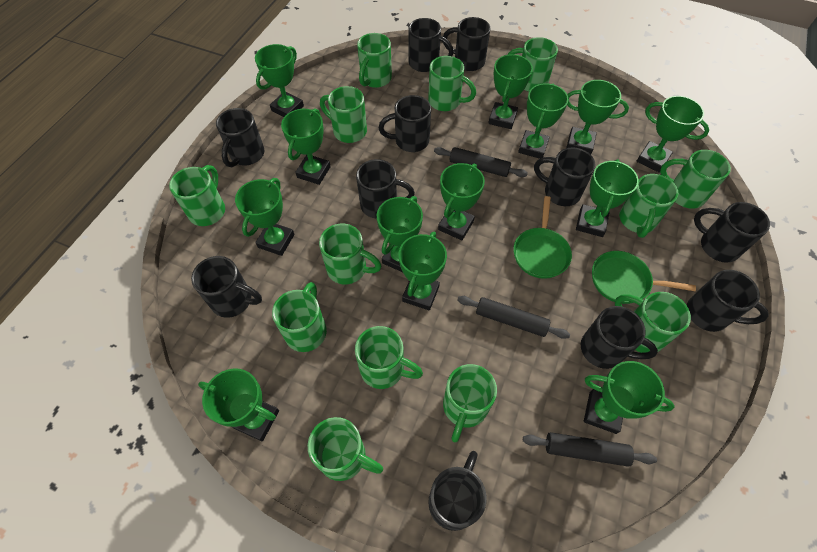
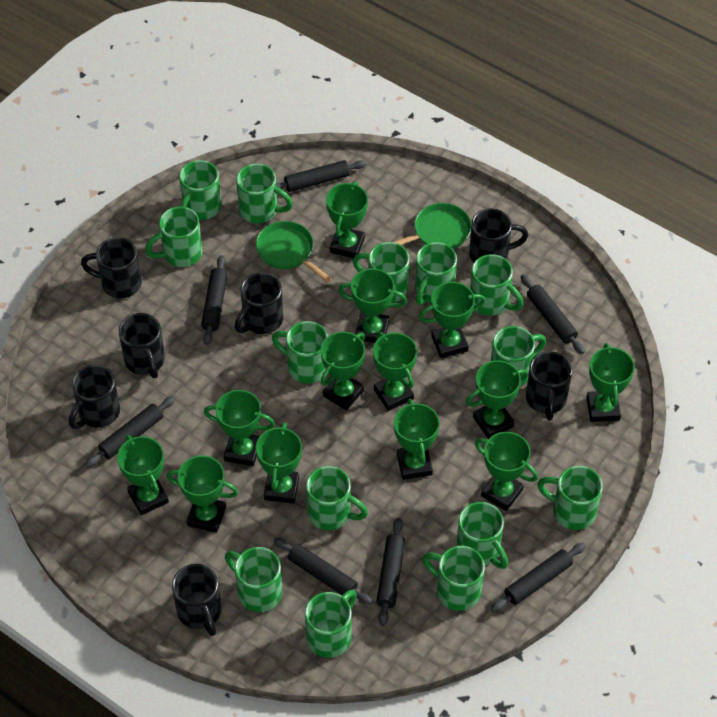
black mug: 11 -> 7
black rolling pin: 3 -> 7
green mug: 13 -> 14

